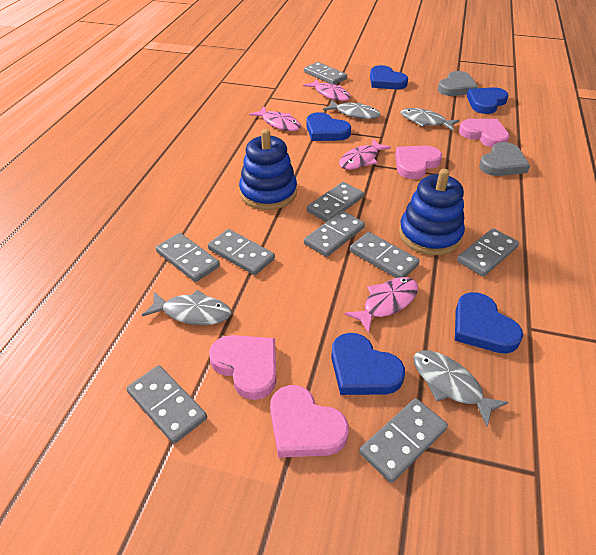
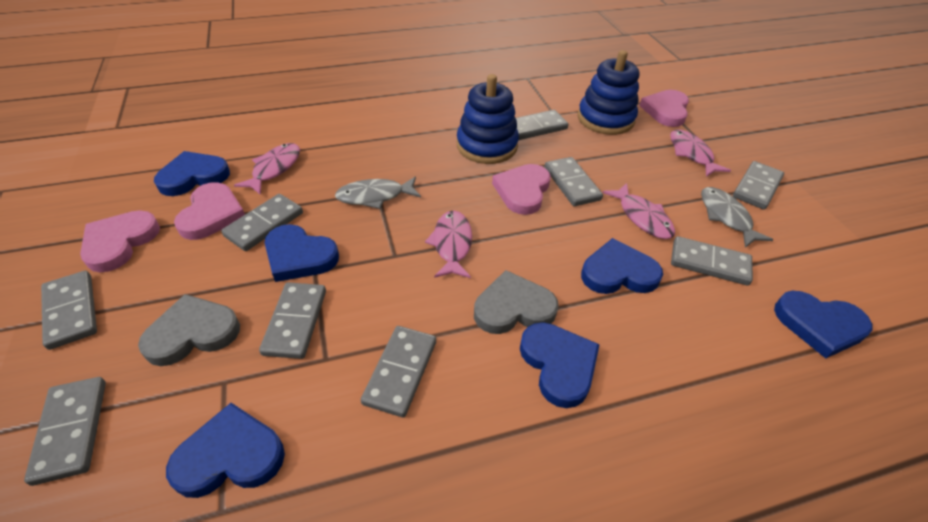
blue heart: 5 -> 6
grey fish: 4 -> 2

